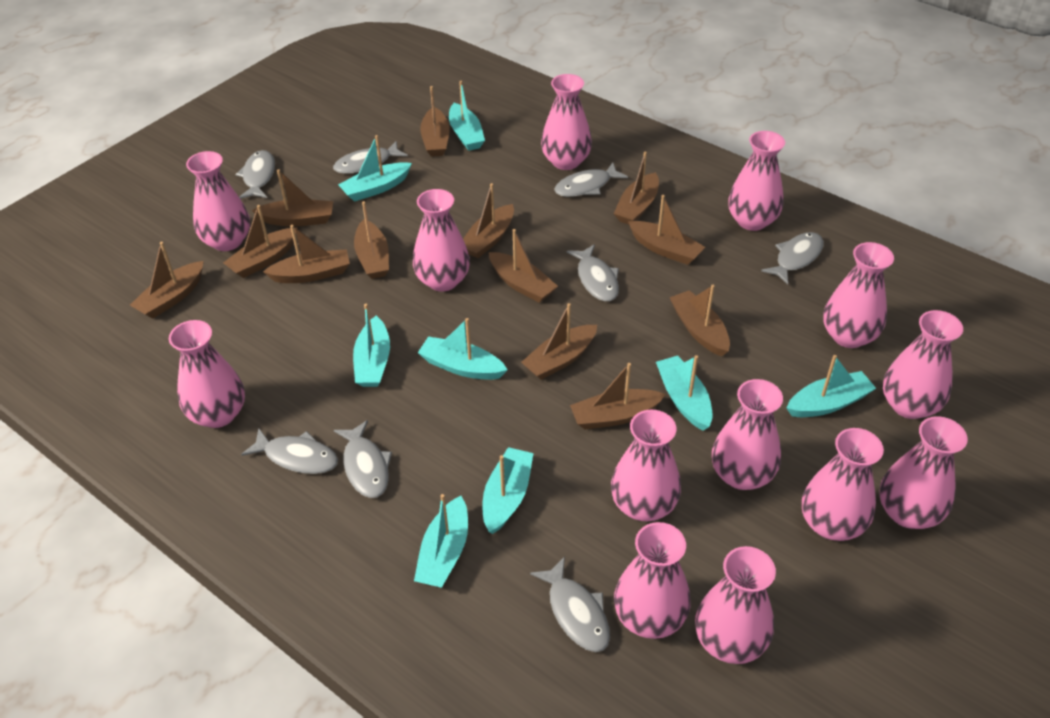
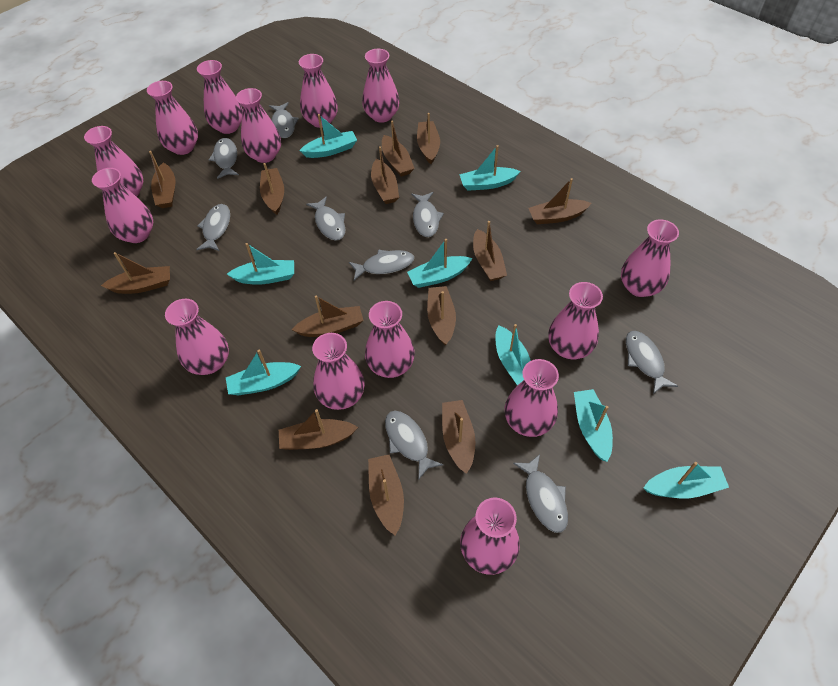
grey fish: 8 -> 9
pink vase: 13 -> 14

